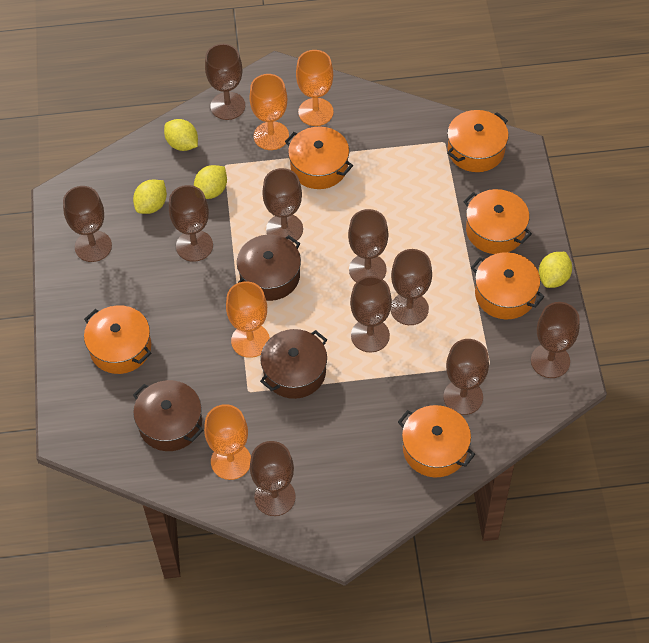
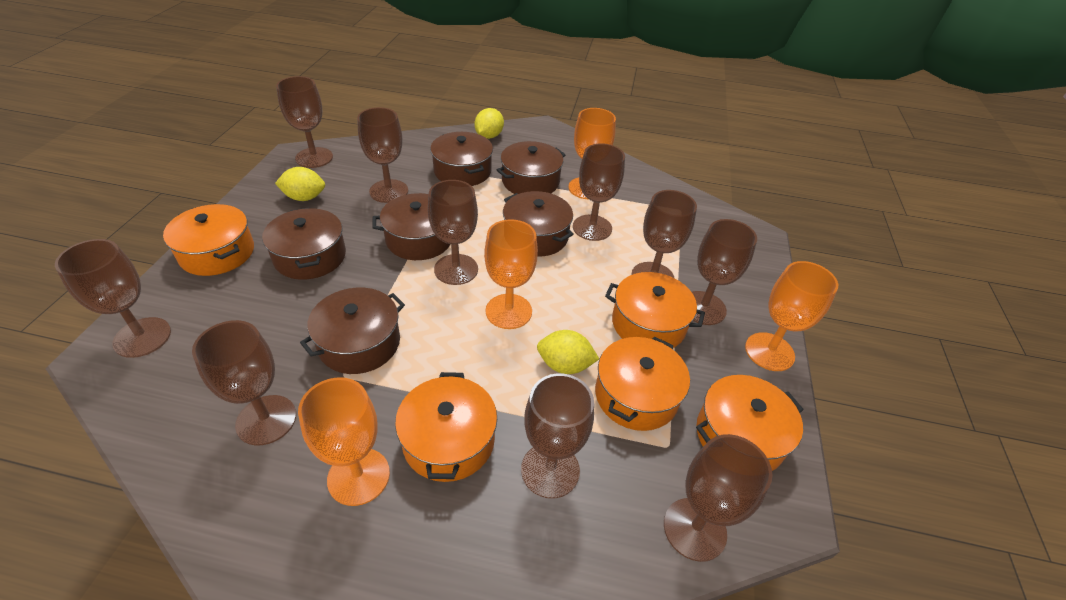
brown pot: 3 -> 6
orange pot: 6 -> 5
yellow lemon: 4 -> 3

